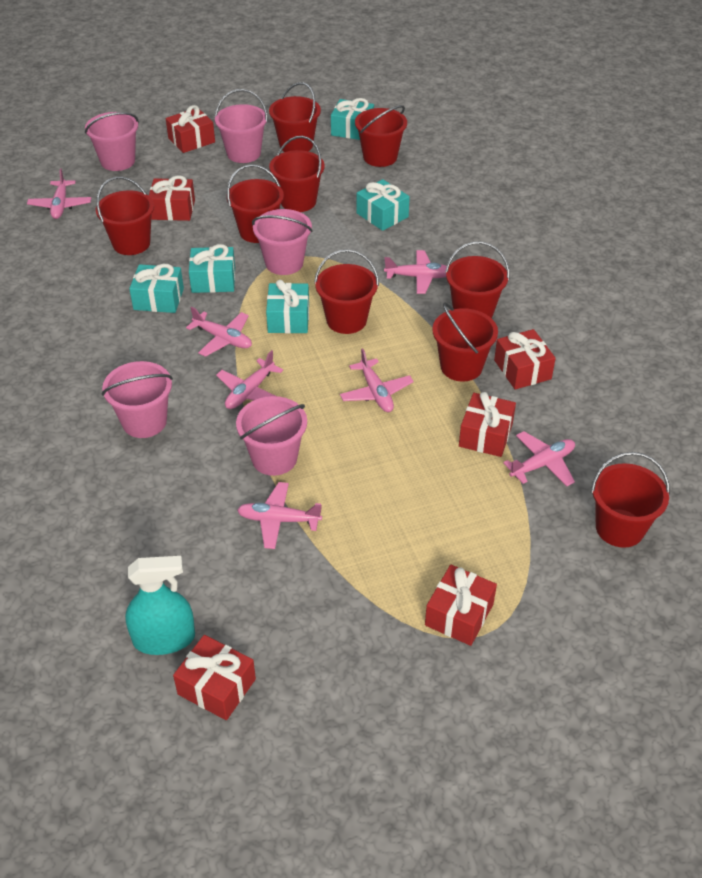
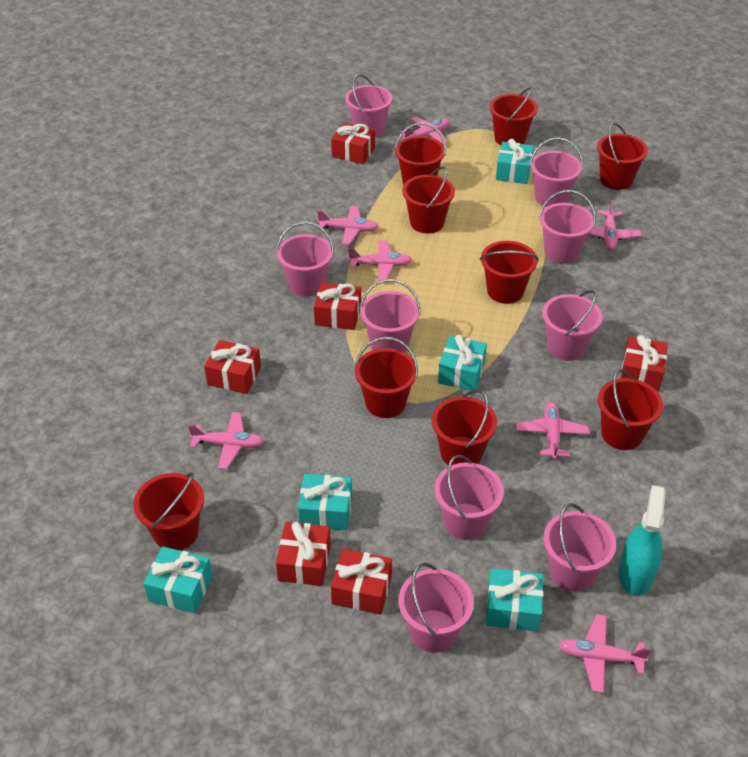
pink bucket: 5 -> 9

